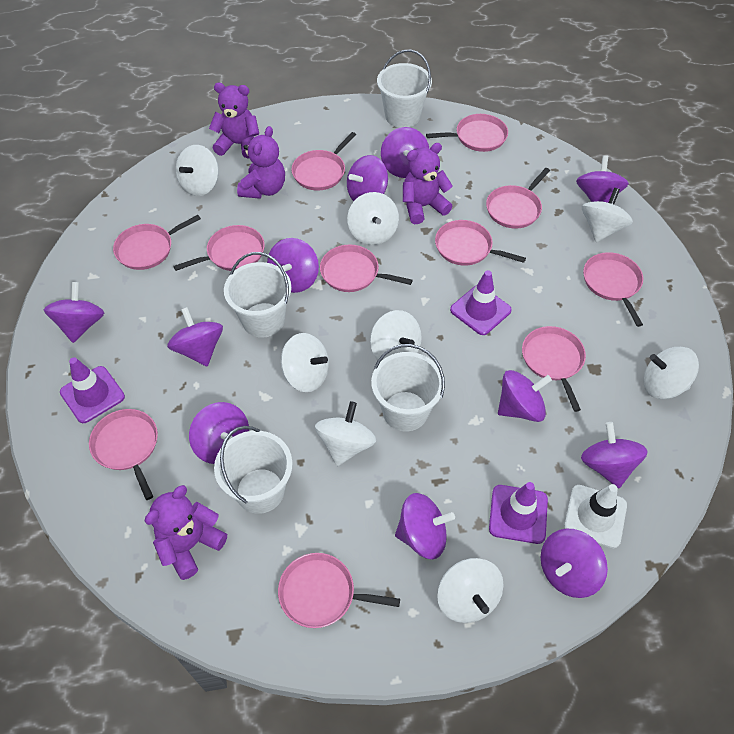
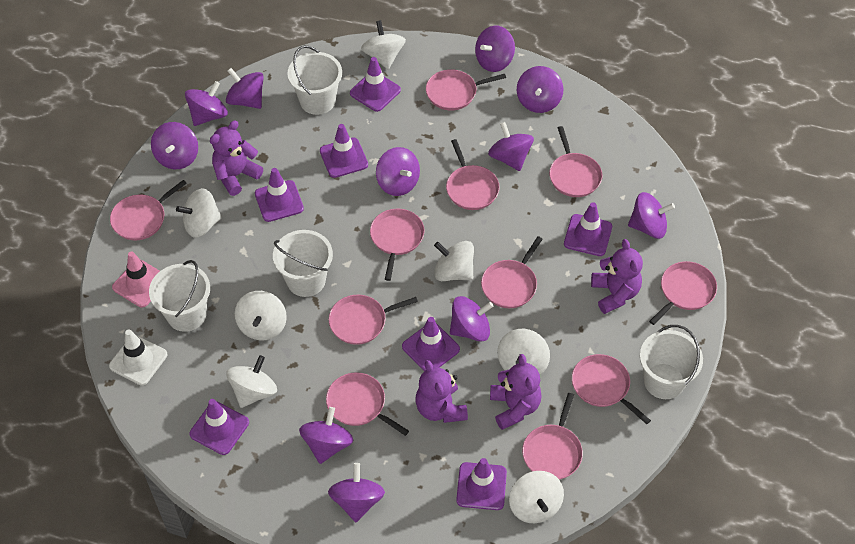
pink traffic cone: 0 -> 1
purple traffic cone: 3 -> 7
white spinning top: 8 -> 7

